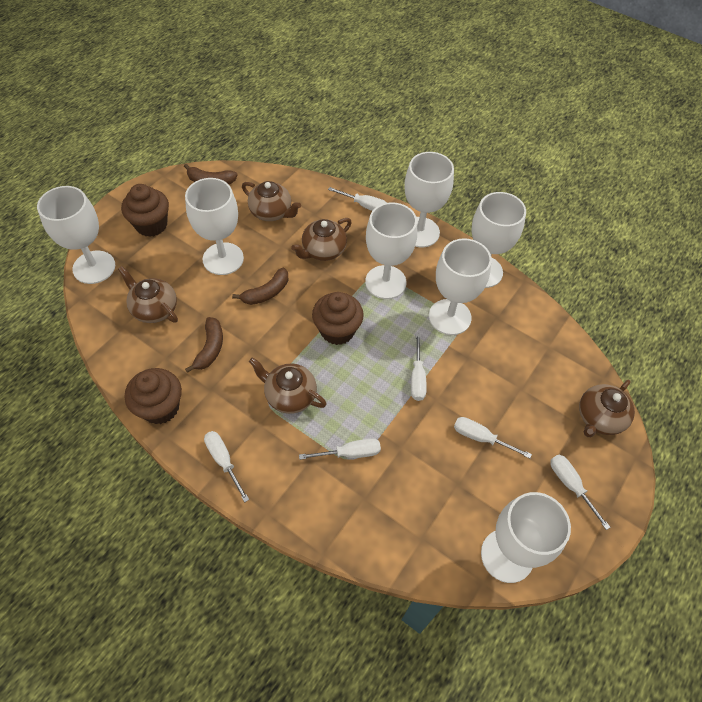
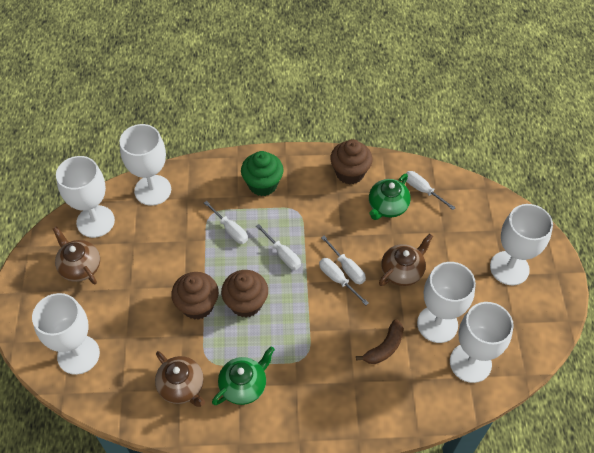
brown banana: 3 -> 1
brown teapot: 5 -> 3
green cupcake: 0 -> 1
green teapot: 0 -> 2
white goblet: 7 -> 6
white screwdriver: 6 -> 5

